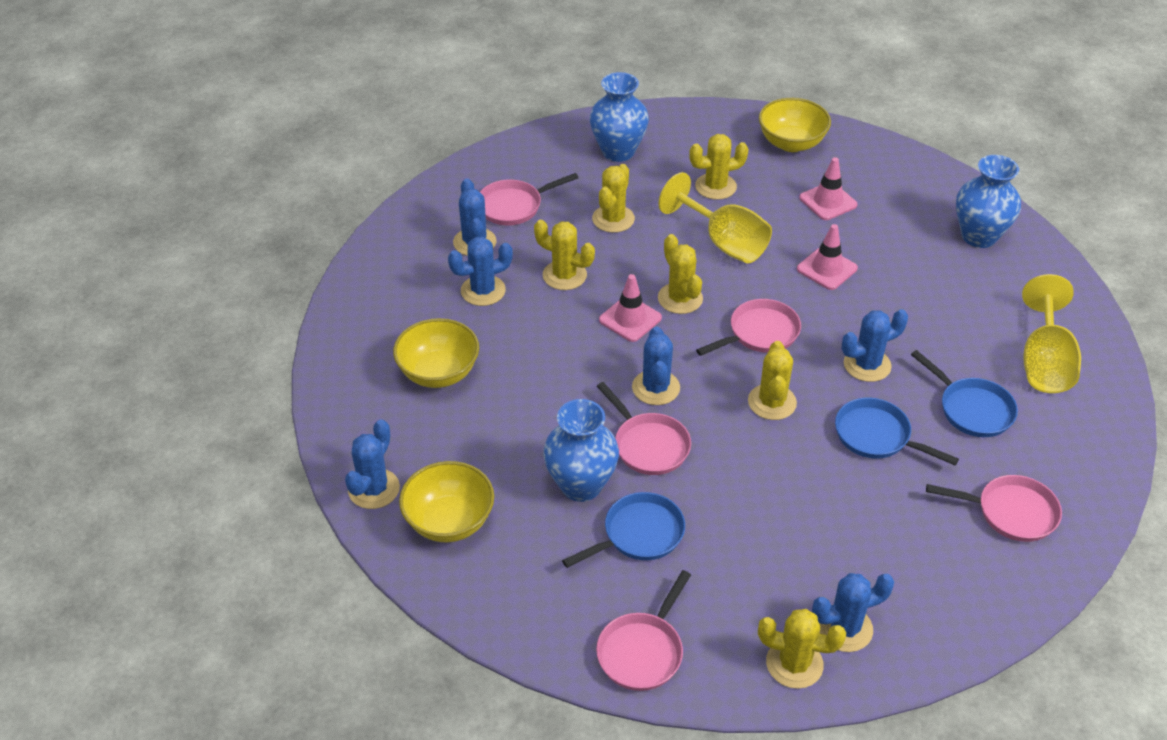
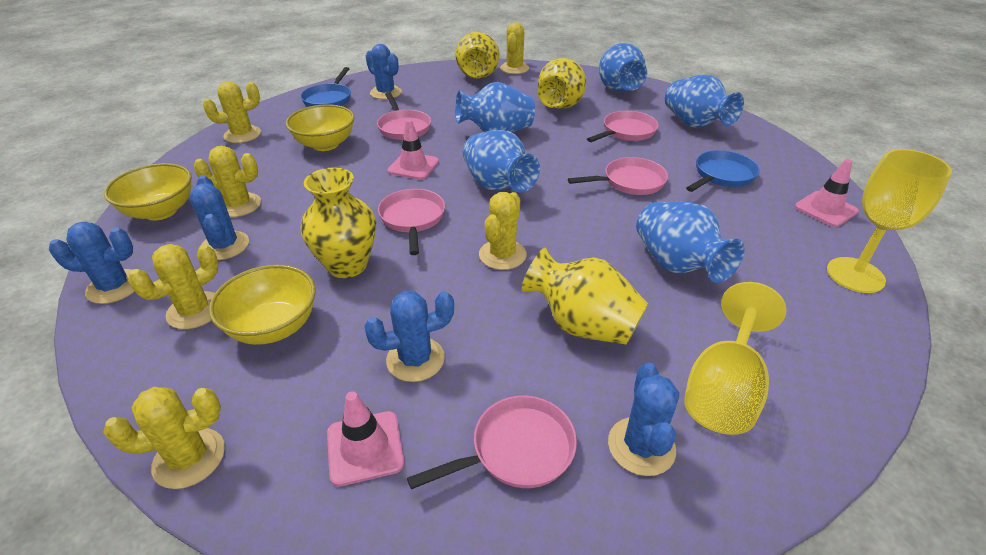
blue cactus: 6 -> 5
blue pan: 3 -> 2
blue vase: 3 -> 5
yellow vase: 0 -> 4

